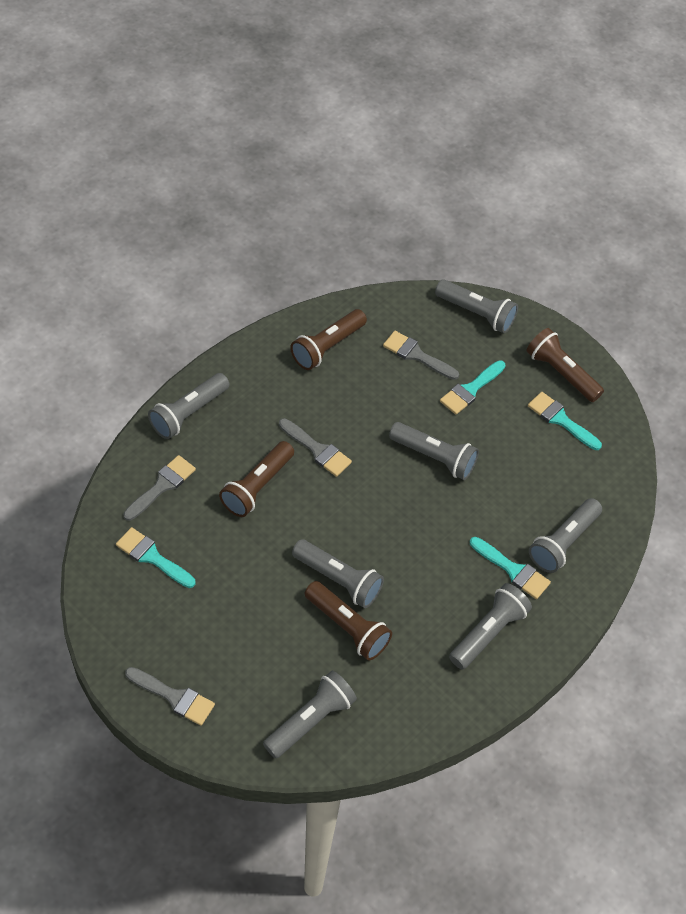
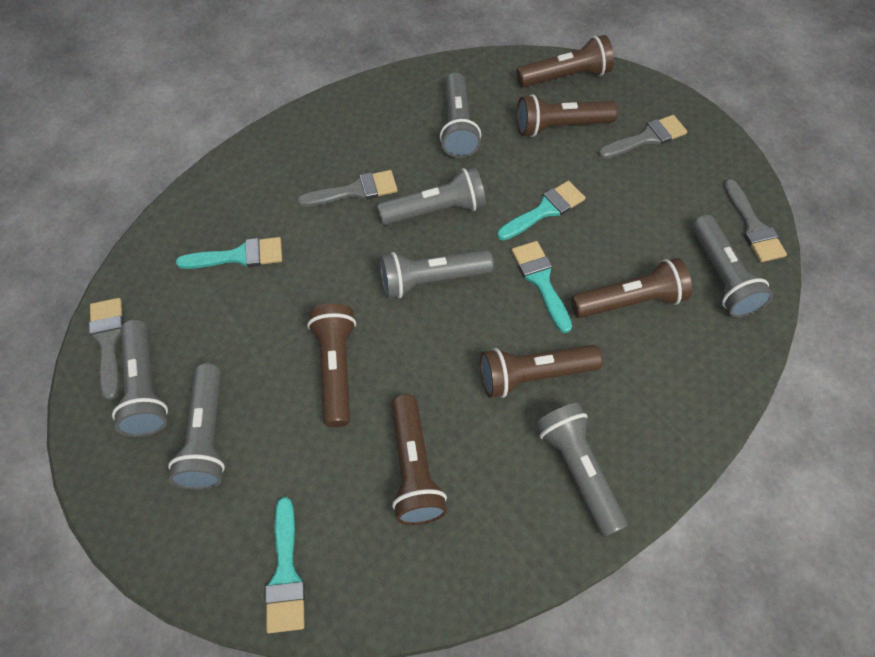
brown flashlight: 4 -> 6

